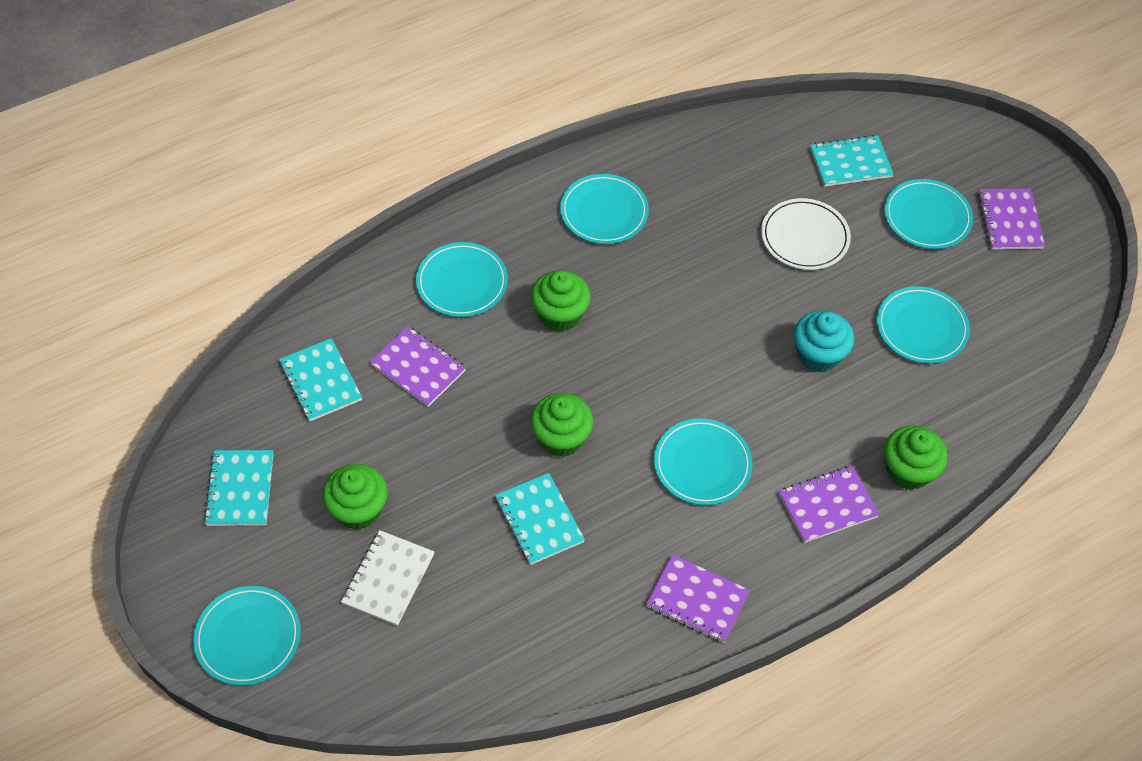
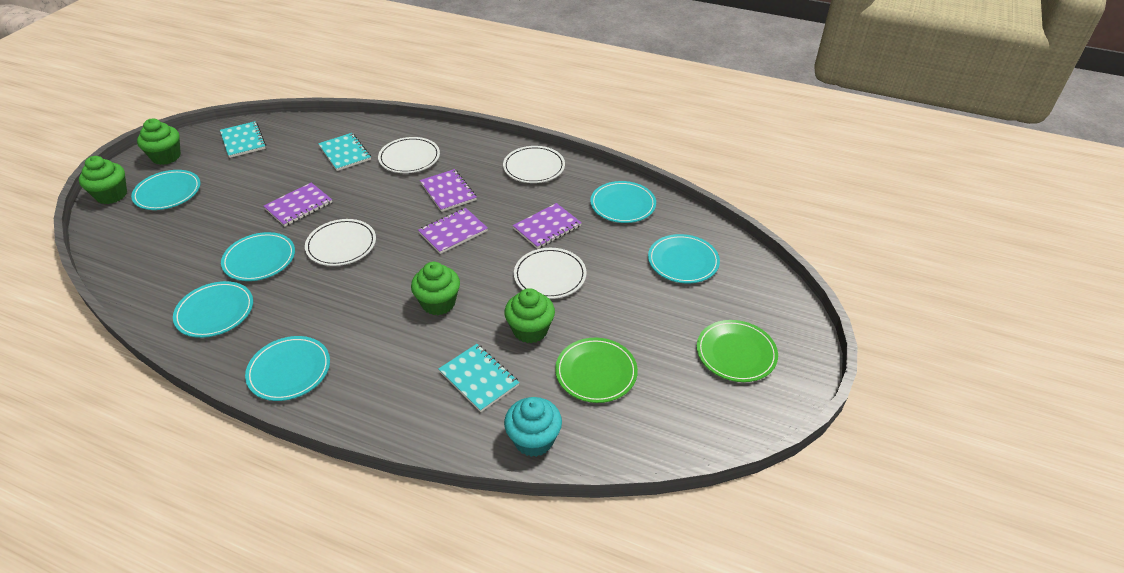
green plate: 0 -> 2
turquoise notebook: 4 -> 3
white notebook: 1 -> 0
white plate: 1 -> 4

